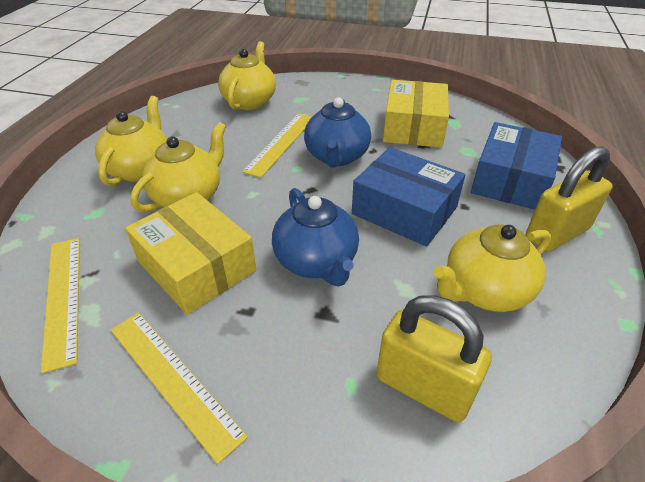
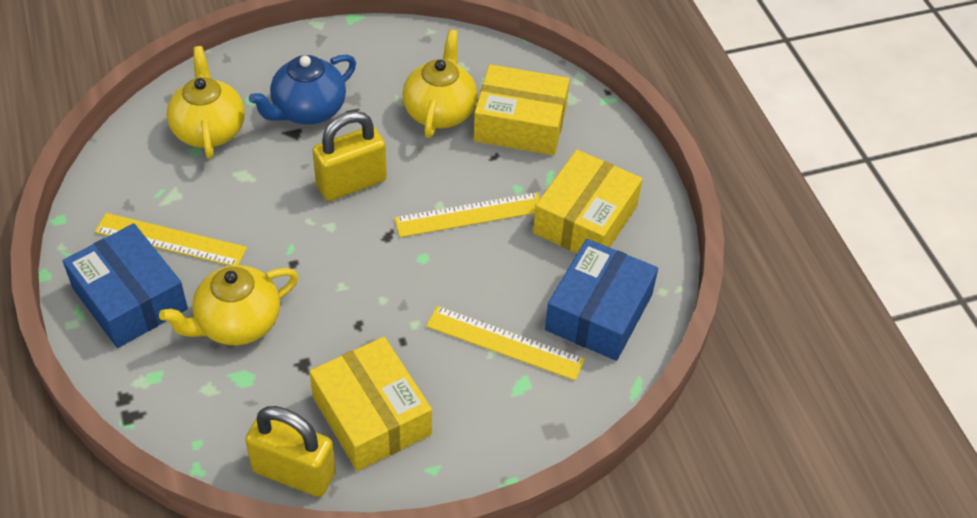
blue teapot: 2 -> 1
yellow box: 2 -> 3
yellow teapot: 4 -> 3

